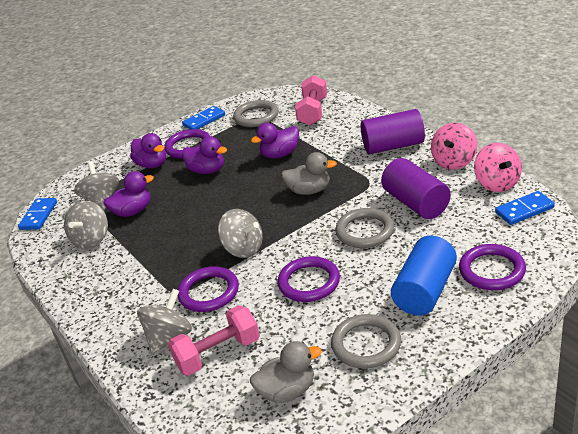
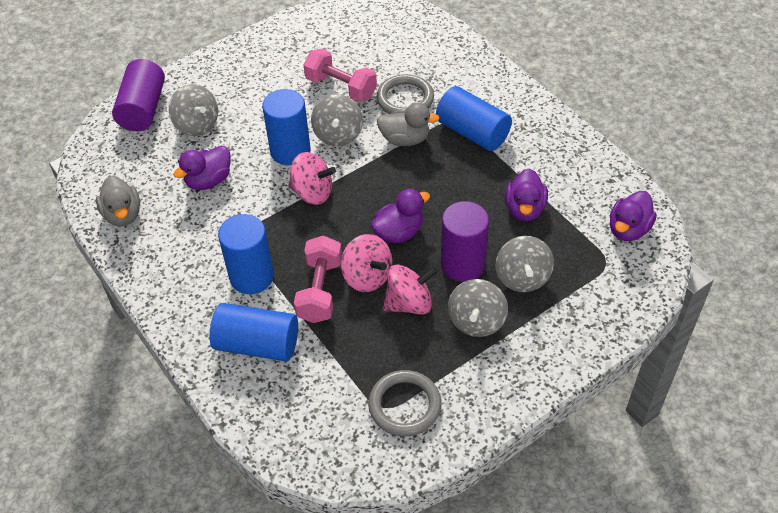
blue cylinder: 1 -> 4
blue domino: 3 -> 0
grey ring: 3 -> 2
pink spinning top: 2 -> 3
purple ring: 4 -> 0

